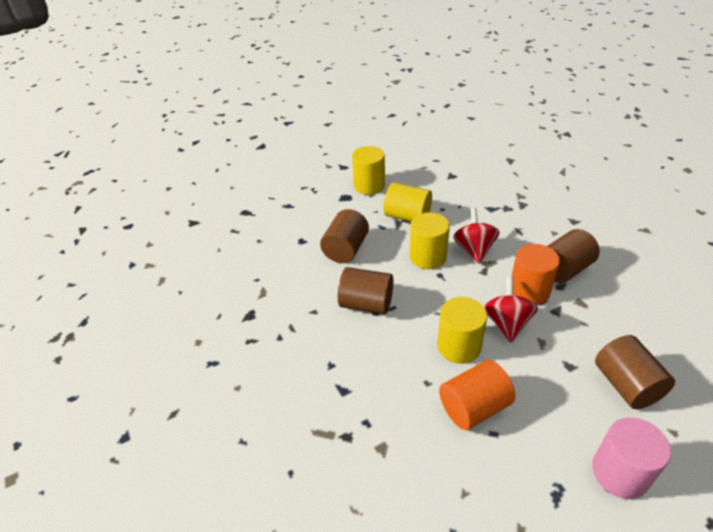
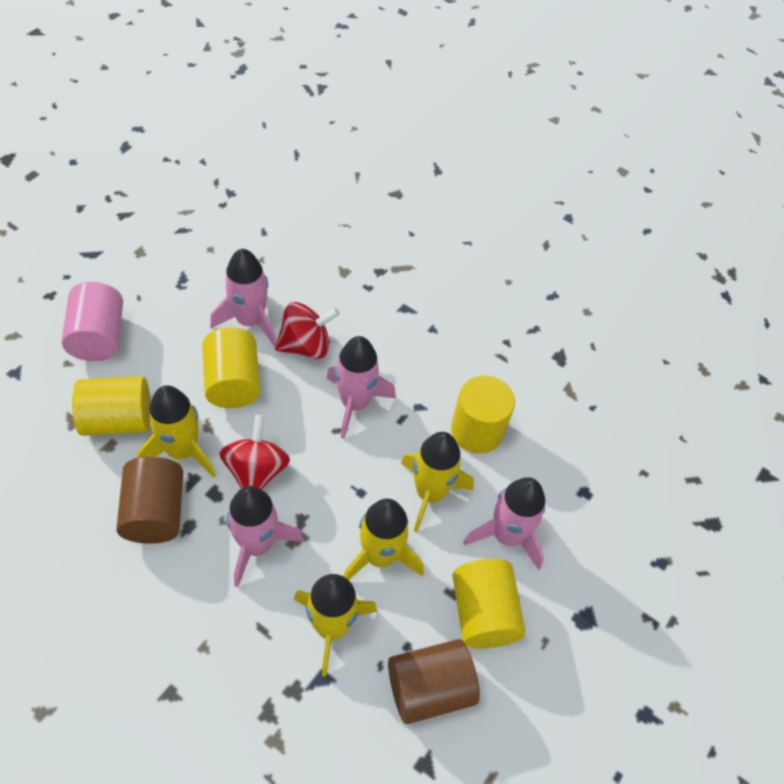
brown cylinder: 4 -> 2
orange cylinder: 2 -> 0
pink rocket: 0 -> 4
yellow rocket: 0 -> 4

